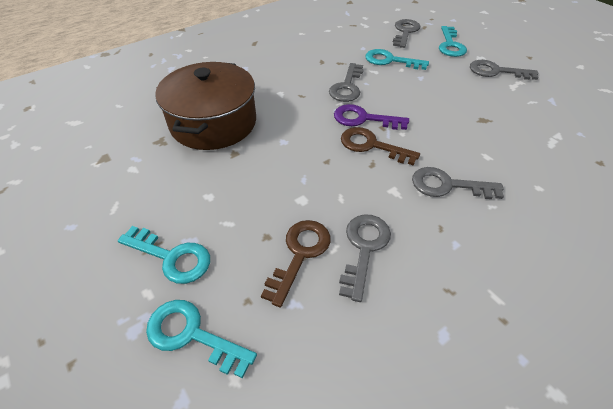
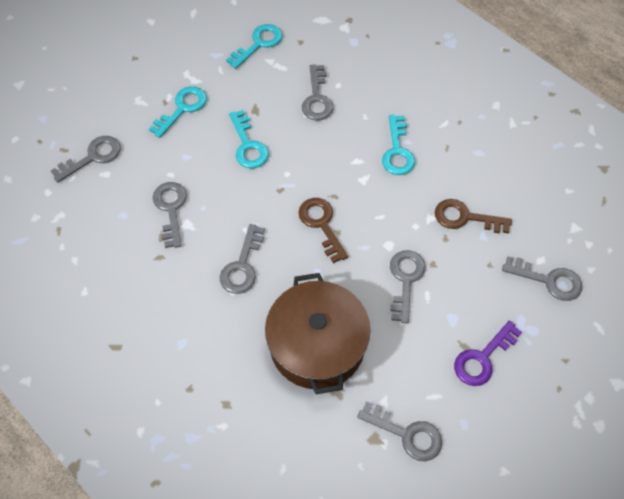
grey key: 5 -> 7

